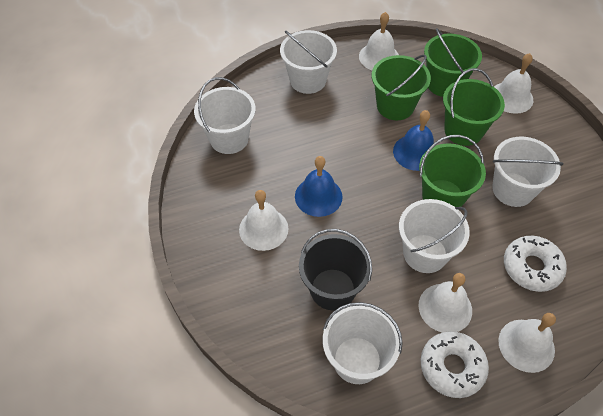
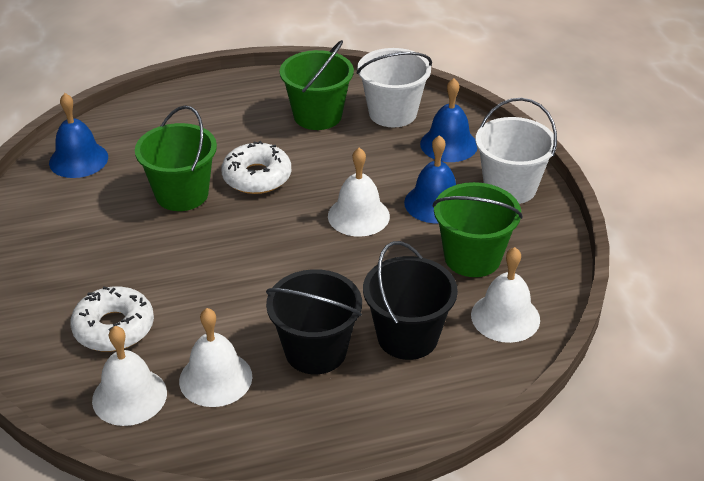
black bucket: 1 -> 2
blue bell: 2 -> 3
green bucket: 4 -> 3
white bell: 5 -> 4
white bucket: 5 -> 2

